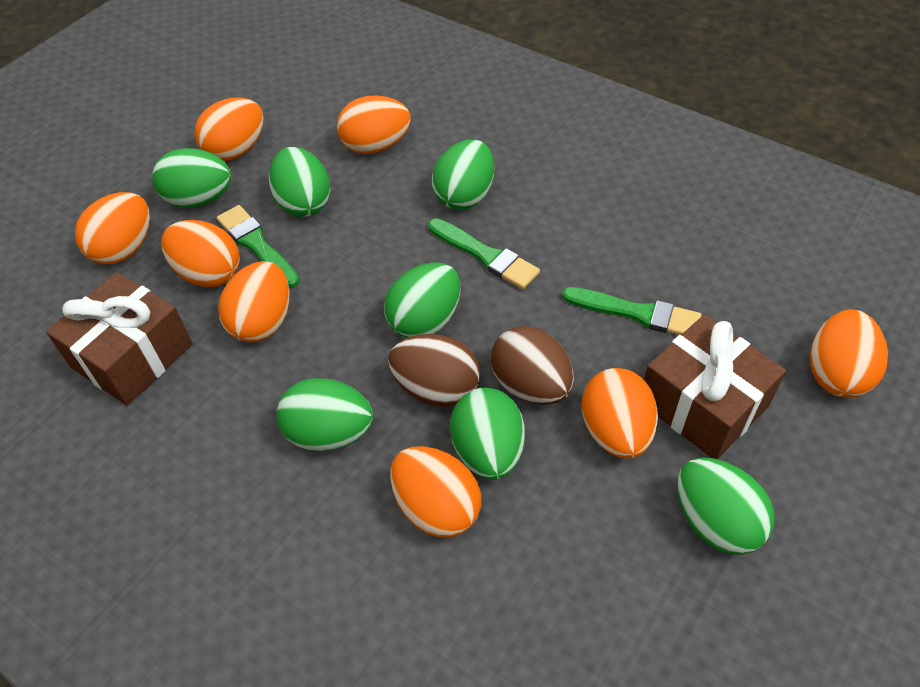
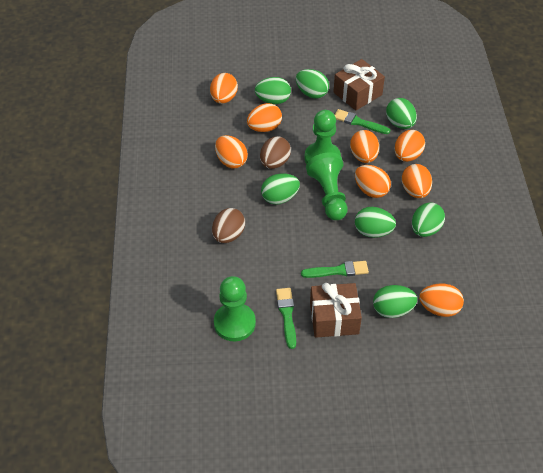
green pawn: 0 -> 3

